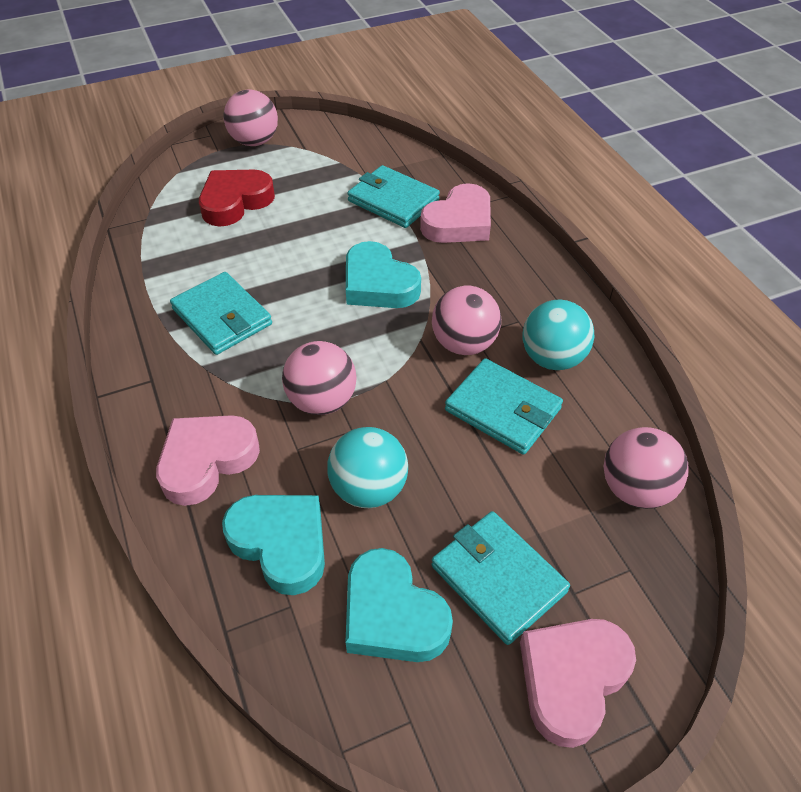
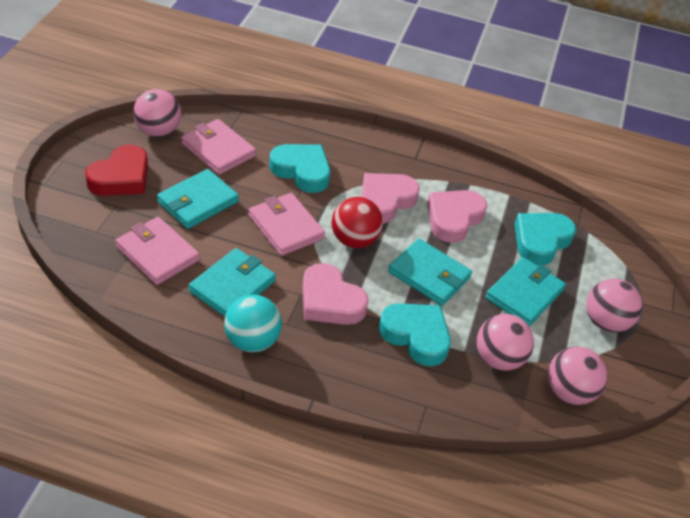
pink wallet: 0 -> 3
red ball: 0 -> 1
turquoise ball: 2 -> 1

